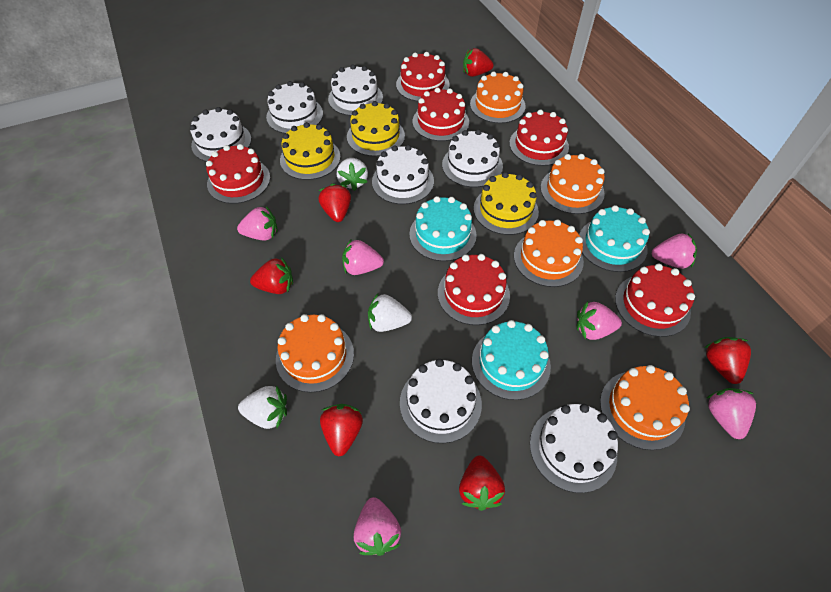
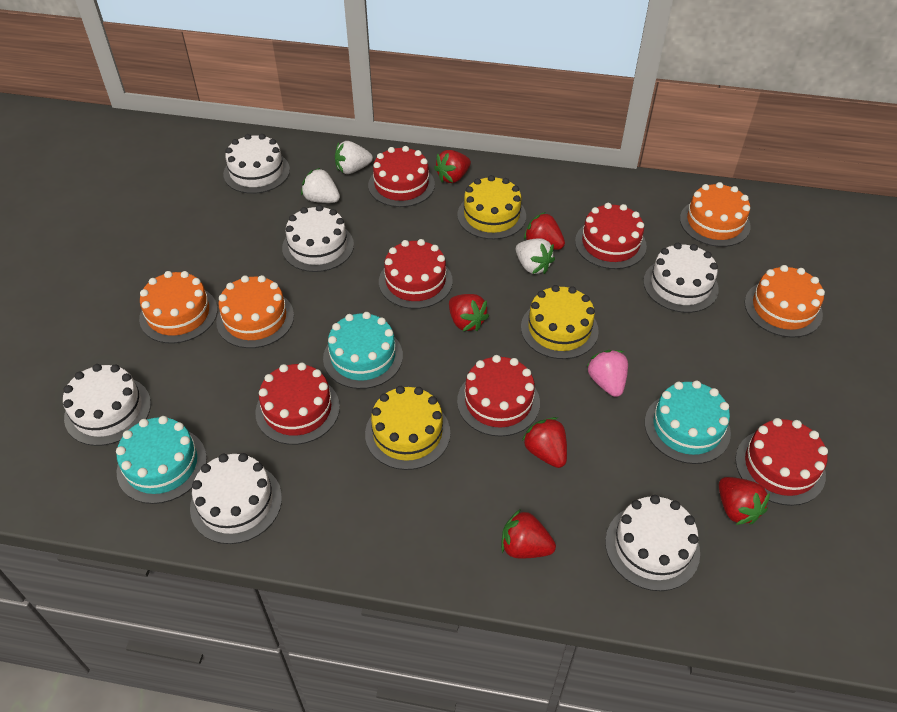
orange cake: 5 -> 4
pink strawberry: 6 -> 1
white cake: 7 -> 6

